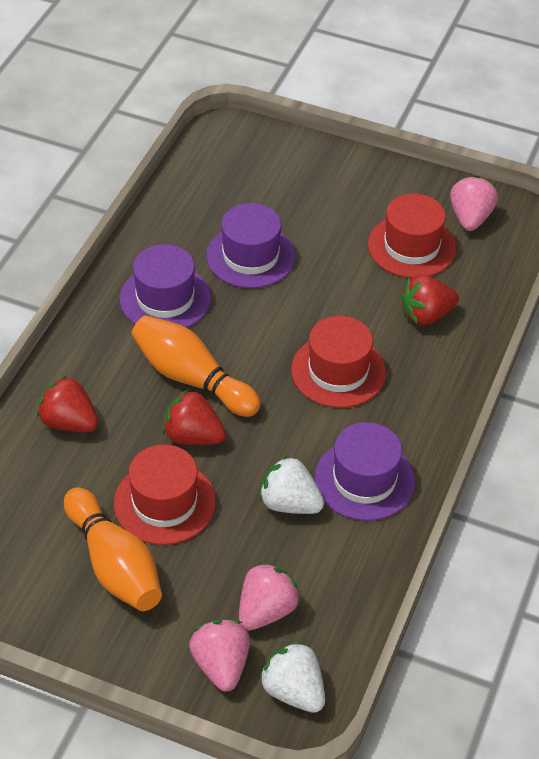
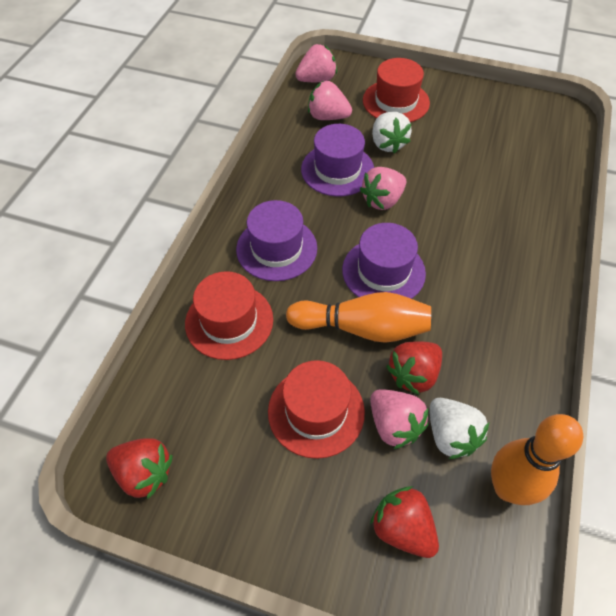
pink strawberry: 3 -> 4

